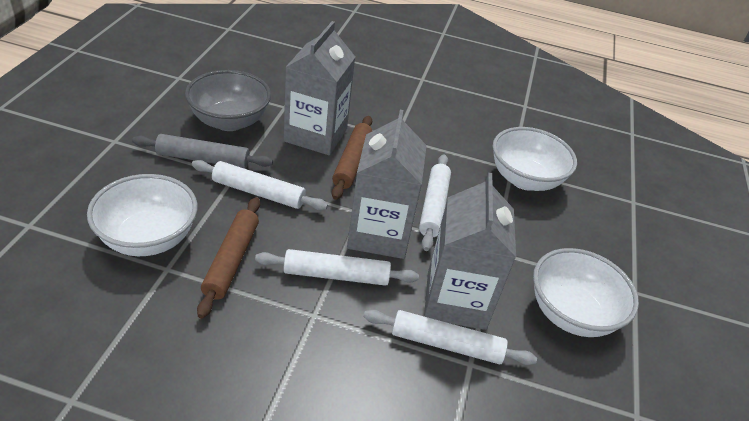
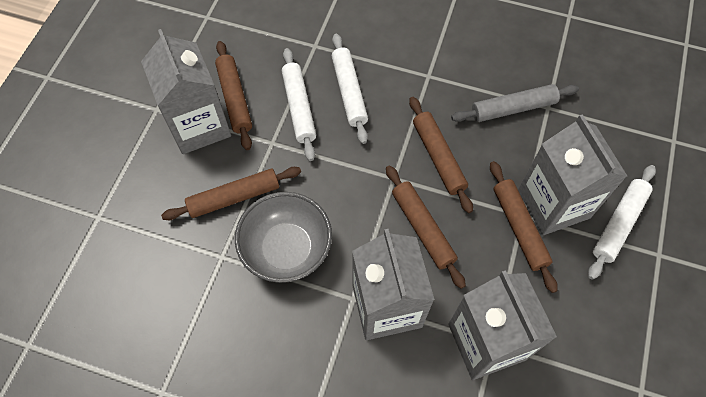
brown rolling pin: 2 -> 5
grey carton: 3 -> 4
white bowl: 3 -> 0
white rolling pin: 4 -> 3

